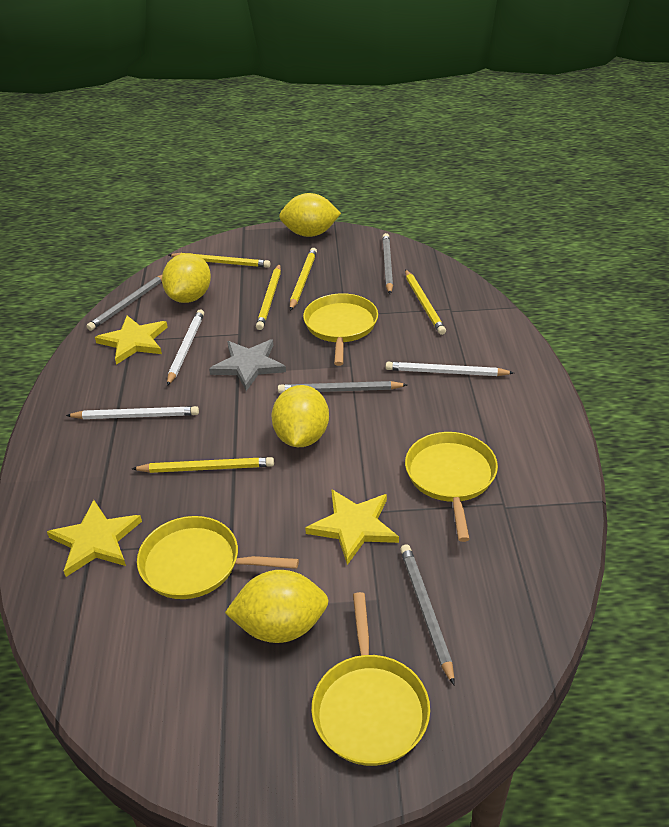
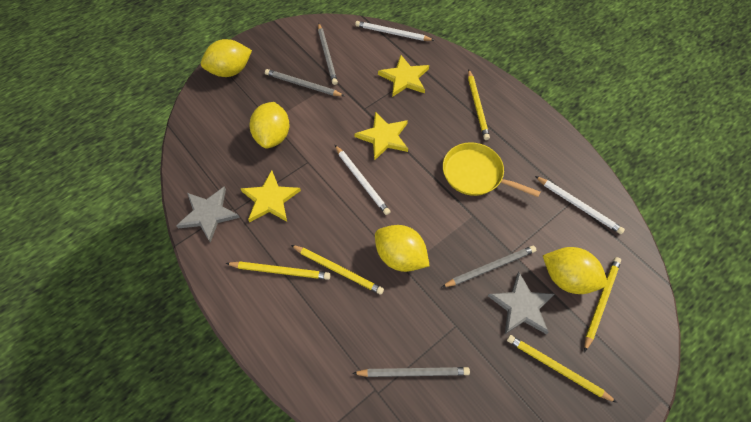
grey star: 1 -> 2
yellow pan: 4 -> 1

